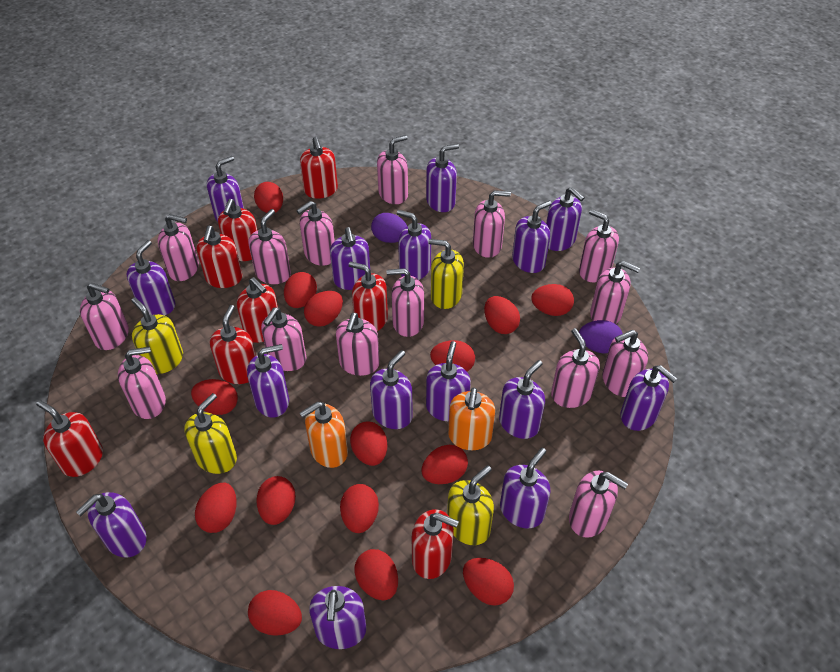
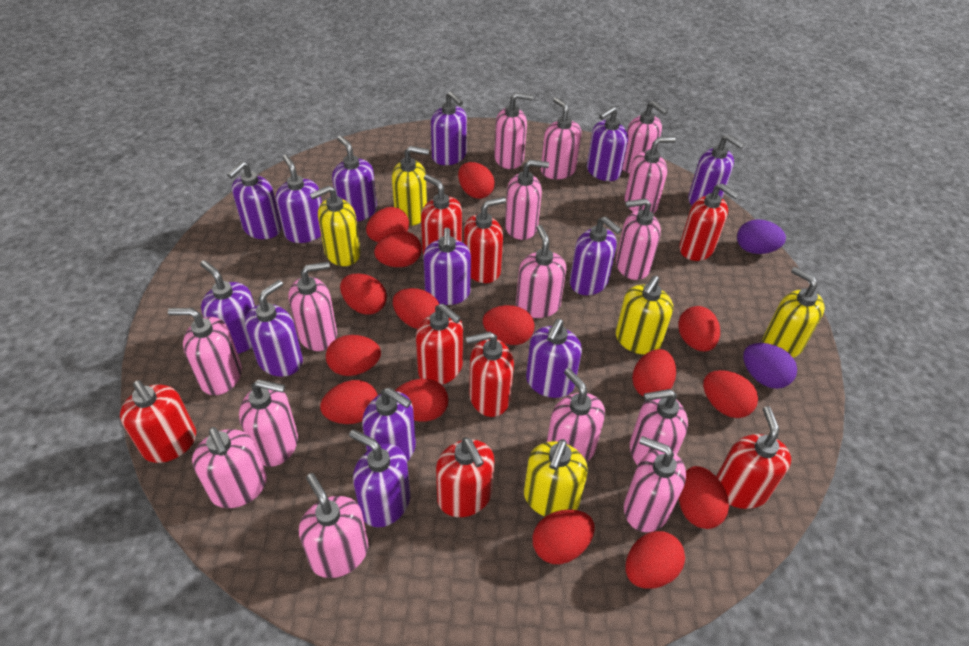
orange soap dispenser: 2 -> 0
purple soap dispenser: 15 -> 13
yellow soap dispenser: 4 -> 5

